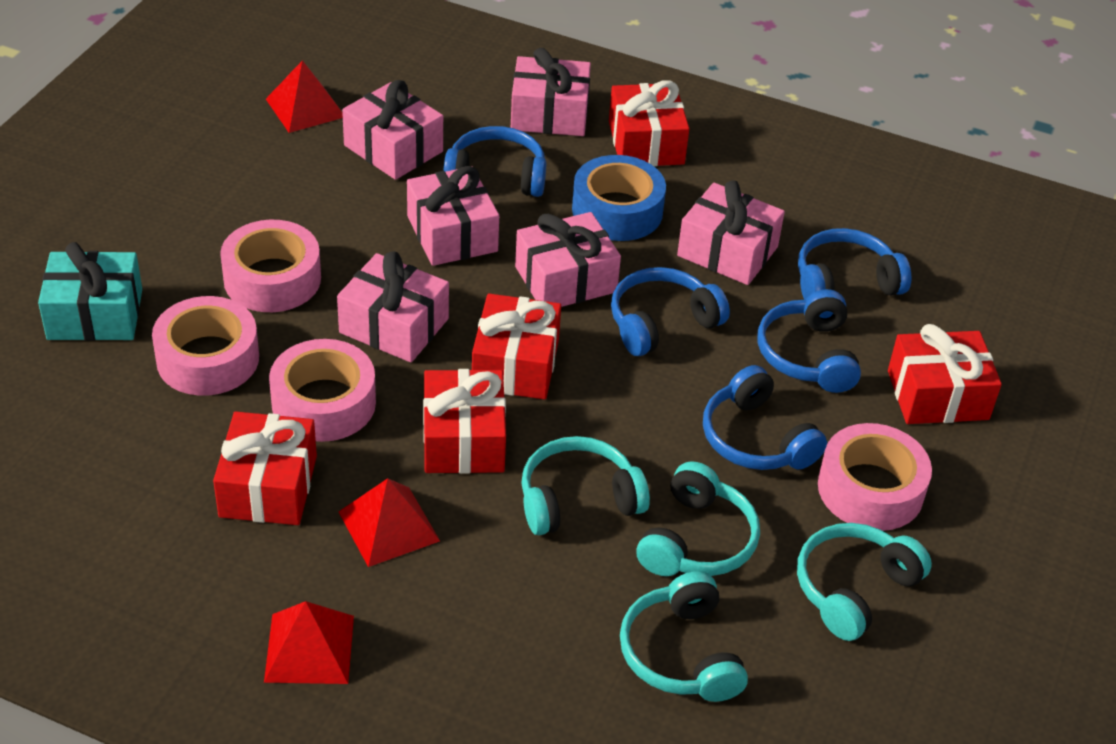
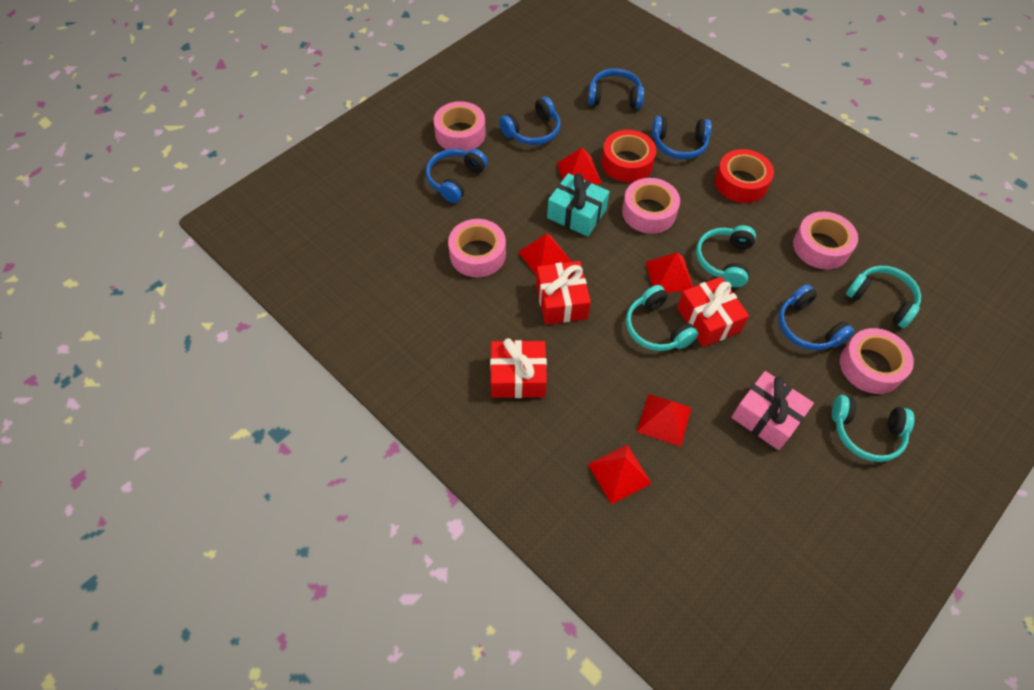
blue tape: 1 -> 0
pink gift: 6 -> 1
pink tape: 4 -> 5
red gift: 5 -> 3
red pyramid: 3 -> 5
red tape: 0 -> 2

